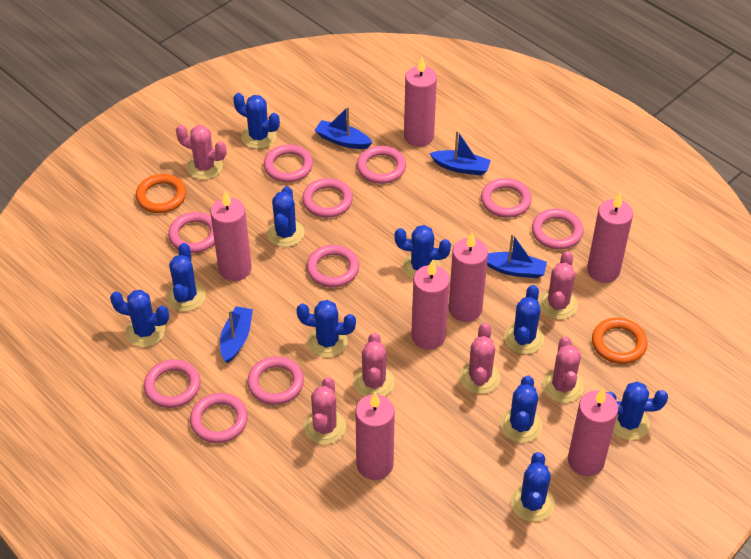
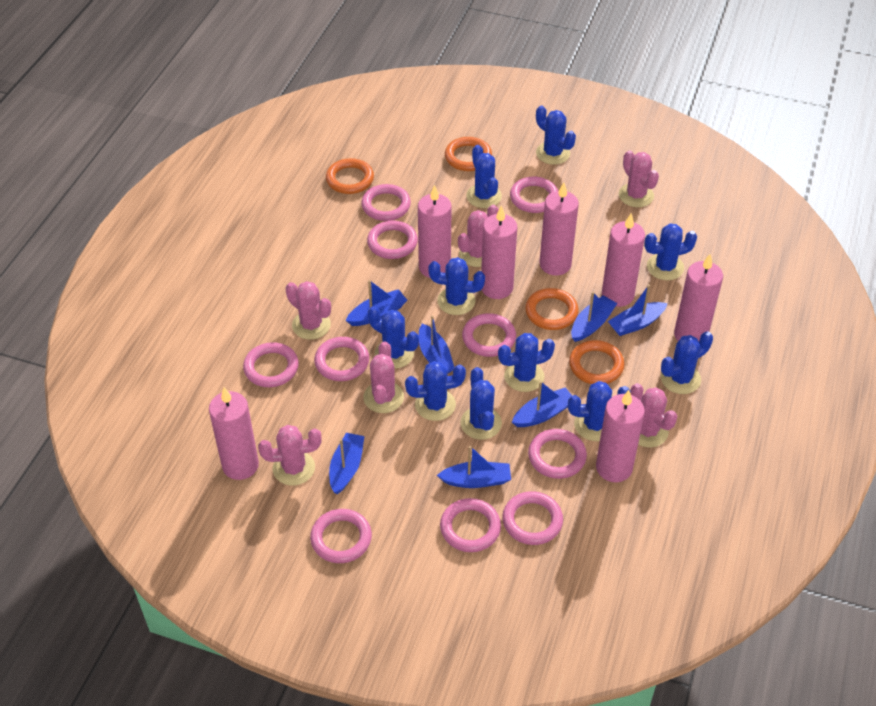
blue boat: 4 -> 7
orange ring: 2 -> 4

